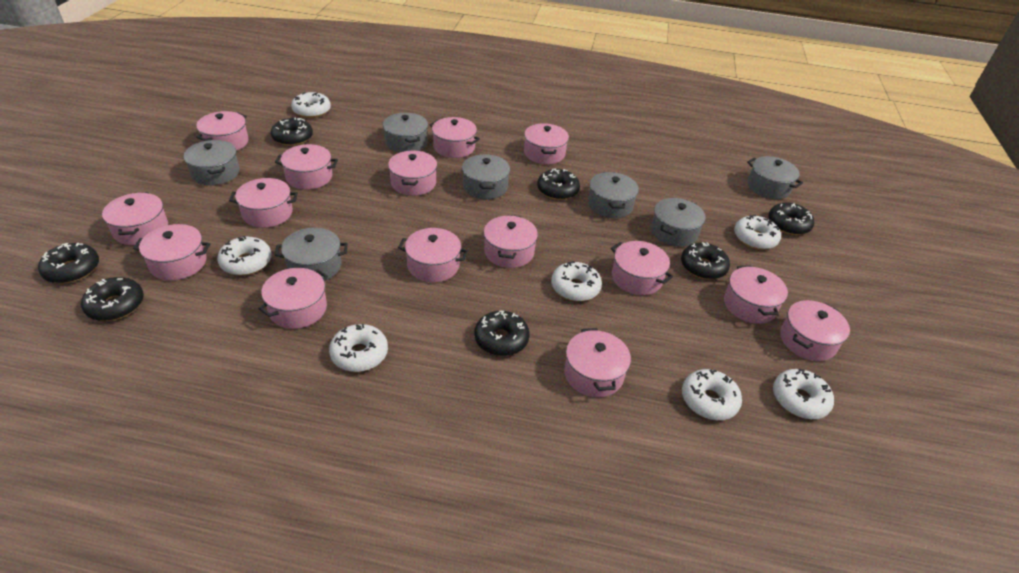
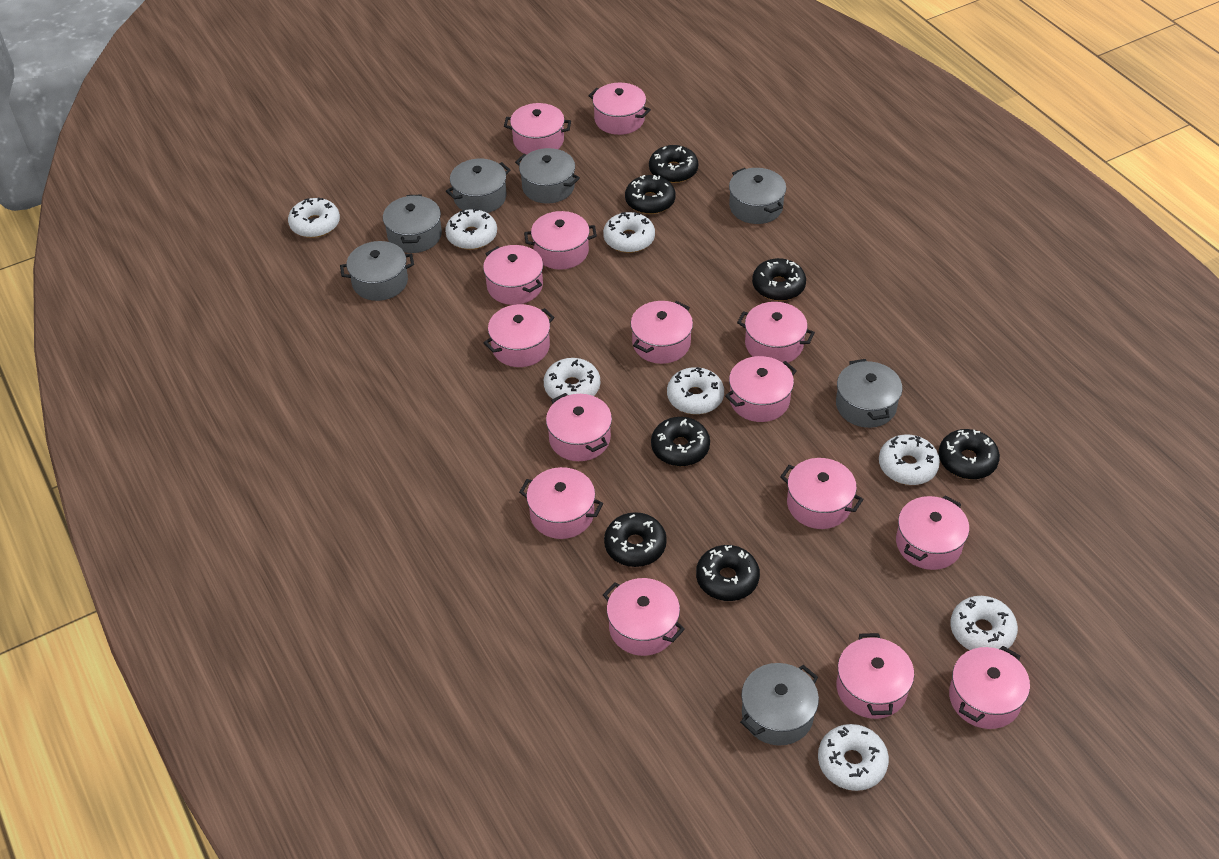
white donut: 7 -> 8

